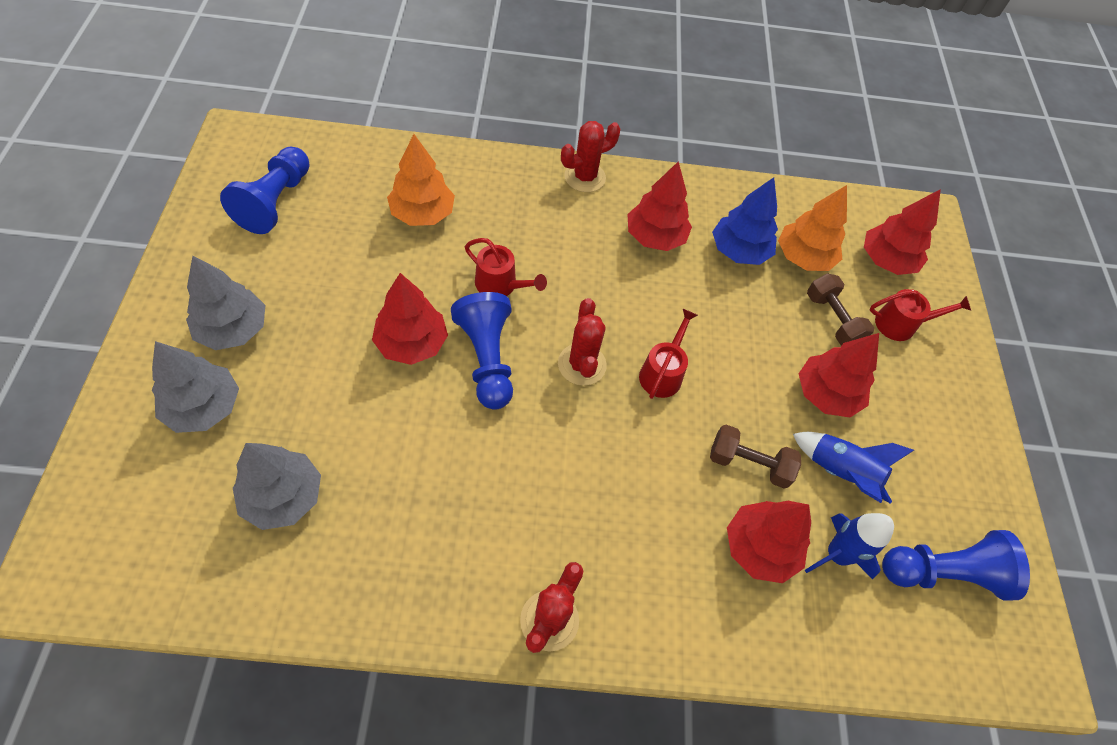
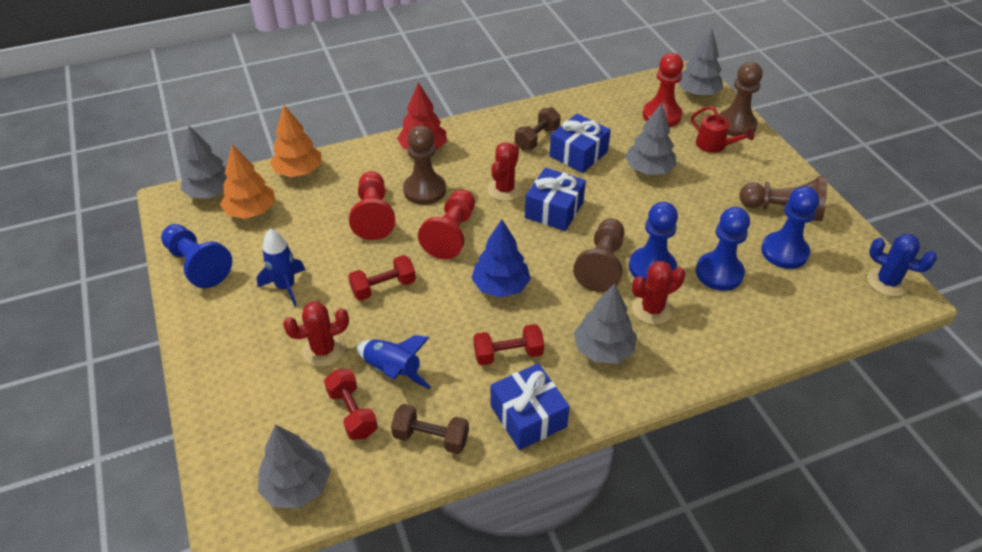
blue cactus: 0 -> 1
blue gift: 0 -> 3
blue pawn: 3 -> 4
brown pawn: 0 -> 4
grey tree: 3 -> 5
red dumbbell: 0 -> 3
red pawn: 0 -> 3
red tree: 5 -> 1
red watering can: 3 -> 1

